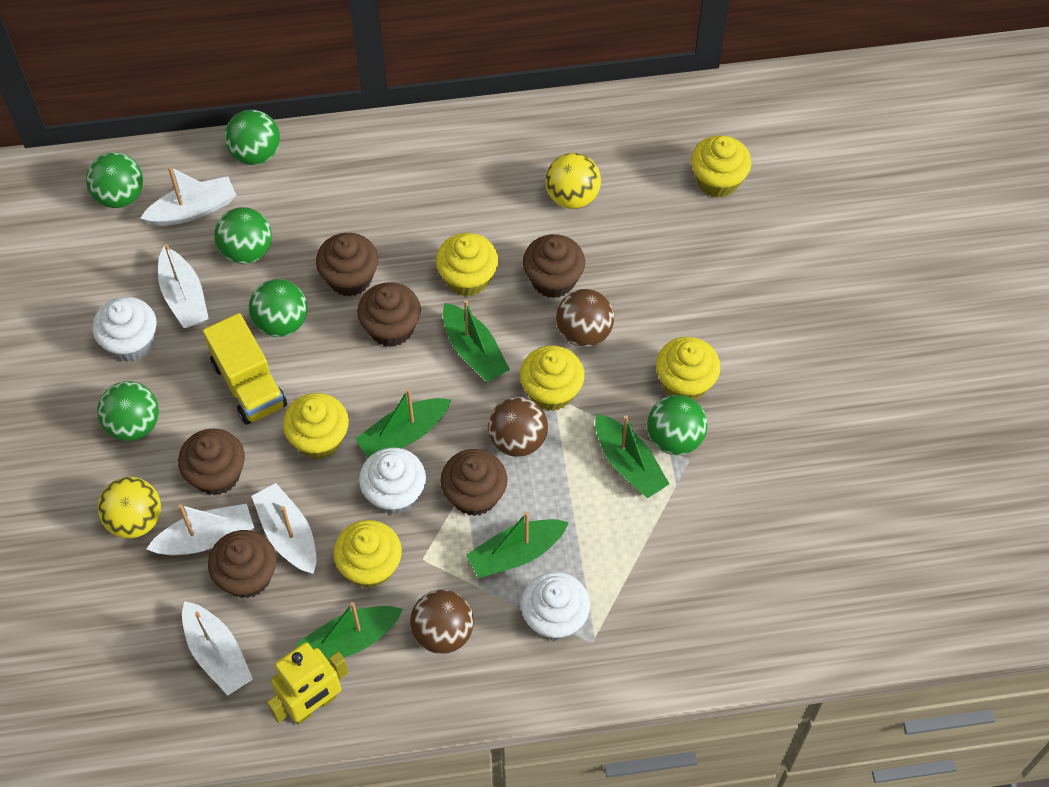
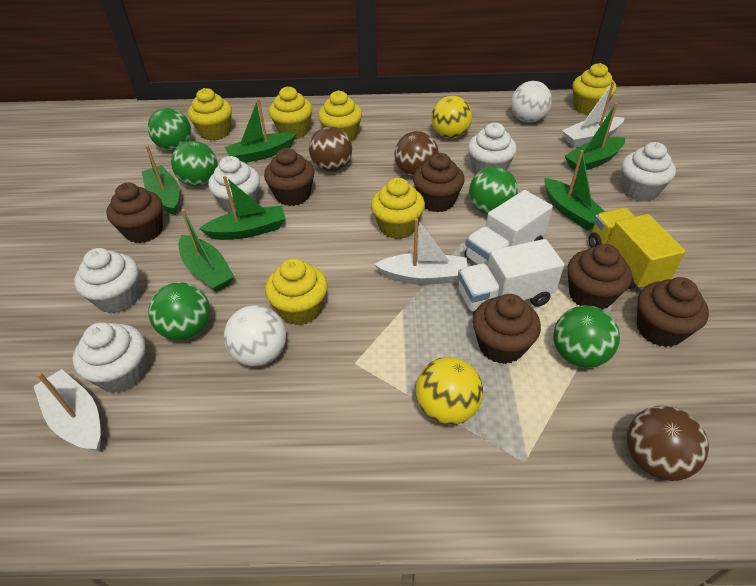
green ball: 6 -> 5
green boat: 5 -> 6
white ball: 0 -> 2
white boat: 5 -> 3
white cupcake: 3 -> 5
white truck: 0 -> 2
yellow robot: 1 -> 0

